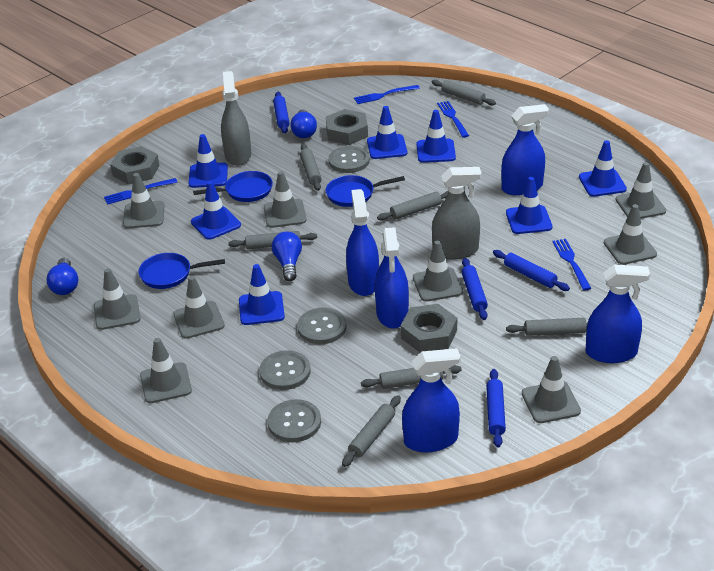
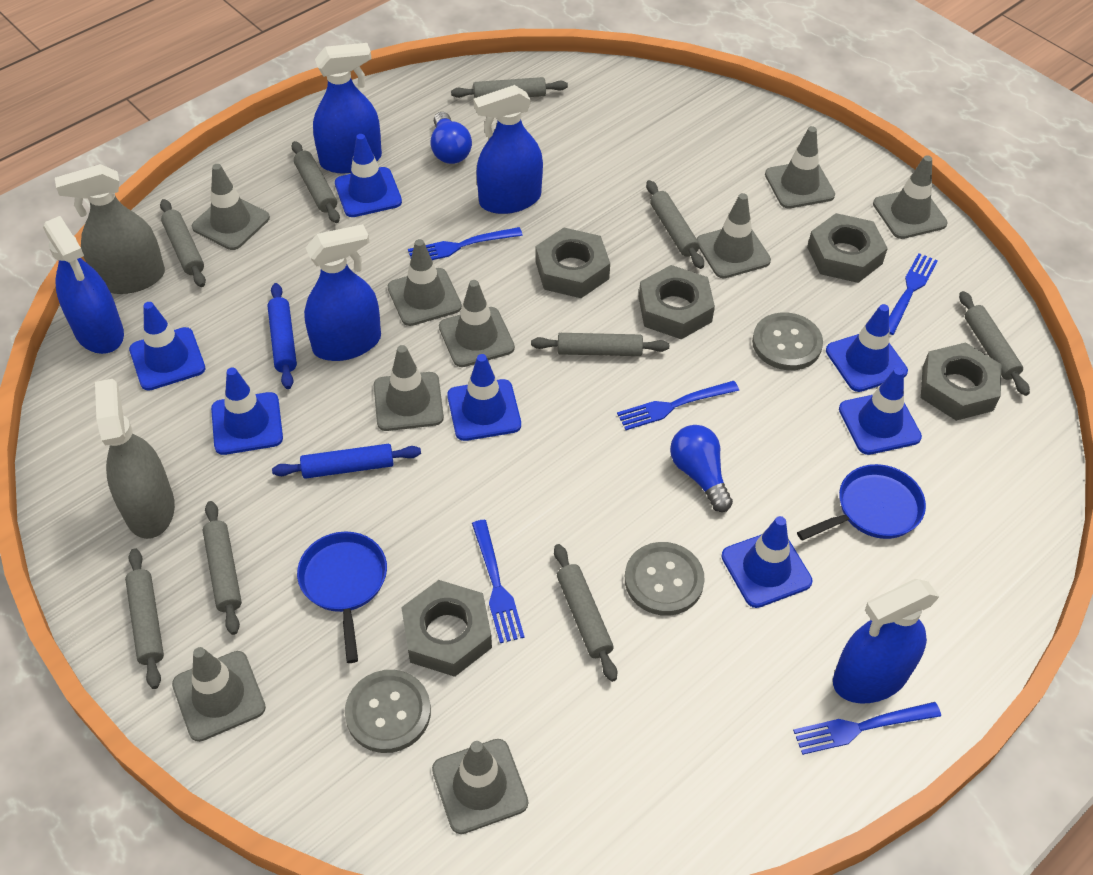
blue fork: 4 -> 5
blue light bulb: 3 -> 2
blue pan: 3 -> 2
blue rolling pin: 4 -> 2
grey button: 4 -> 3
grey nut: 3 -> 5
grey rolling pin: 7 -> 9

